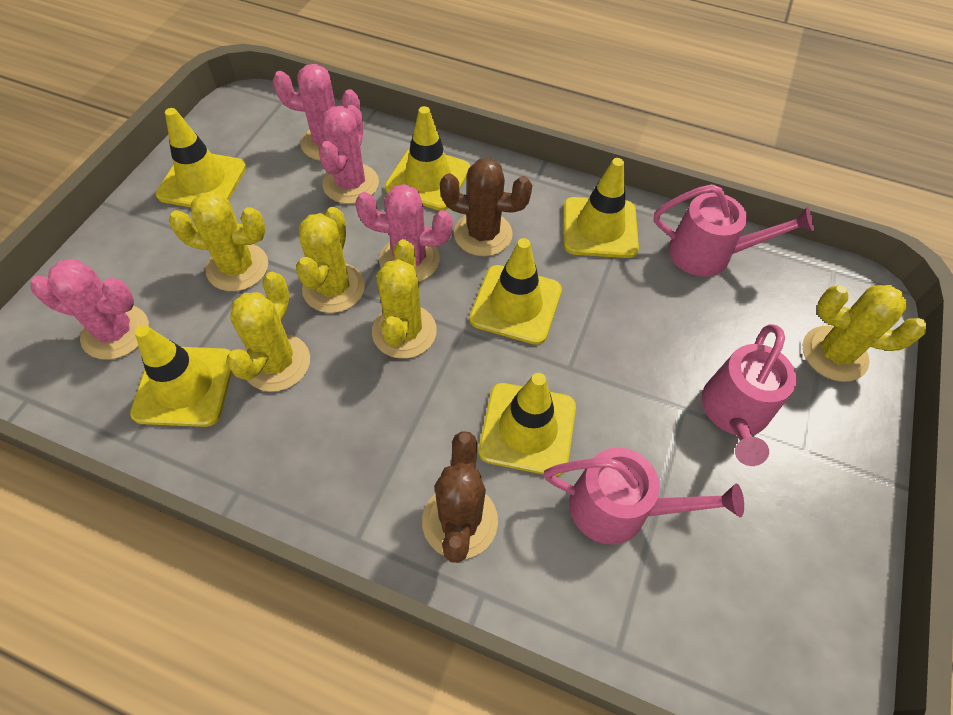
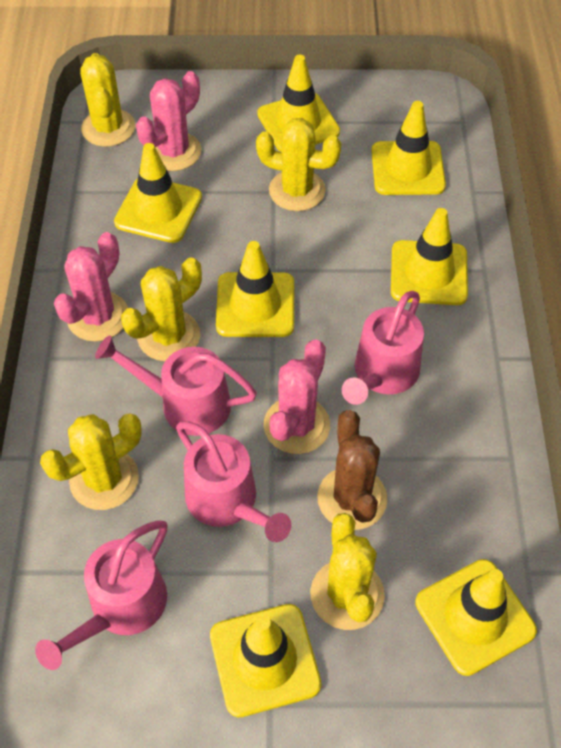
brown cactus: 2 -> 1
pink cactus: 4 -> 3
pink watering can: 3 -> 4
yellow traffic cone: 6 -> 7

